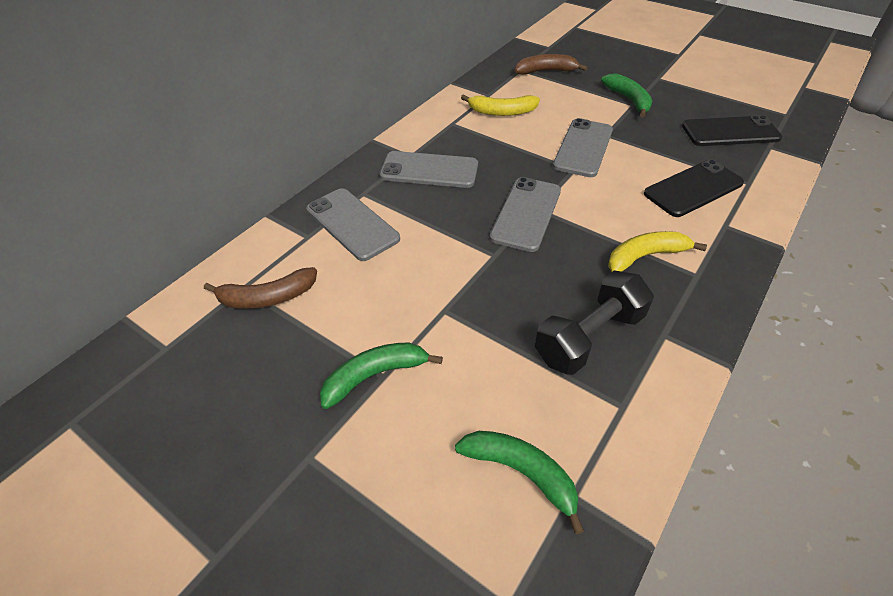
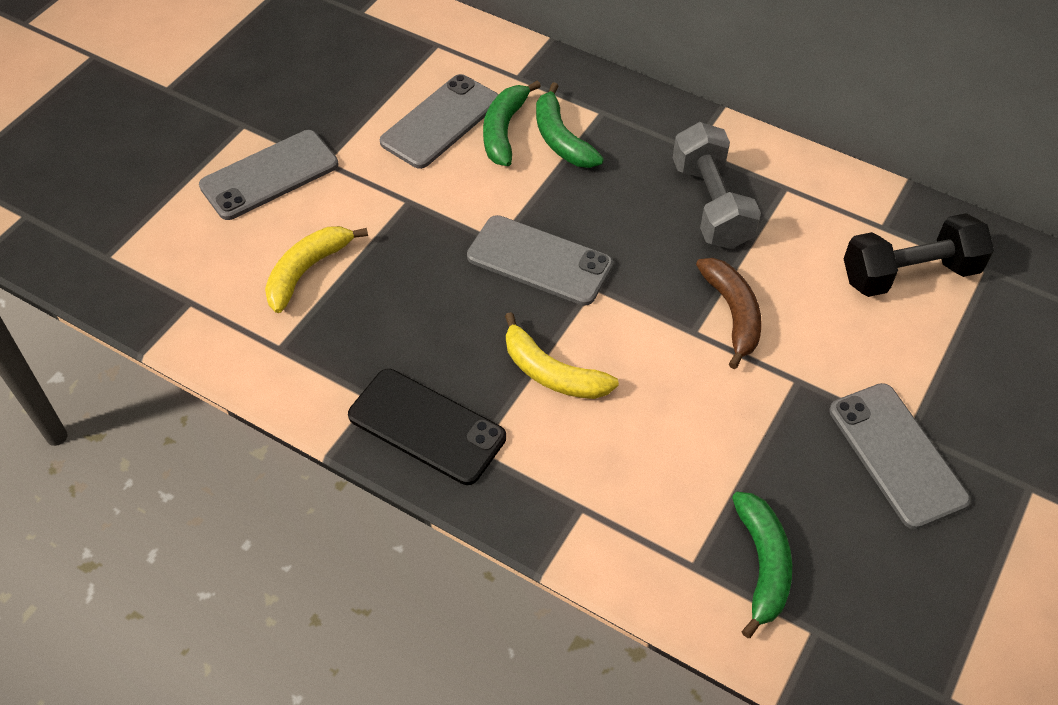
black phone: 2 -> 1
brown banana: 2 -> 1
grey dumbbell: 0 -> 1

